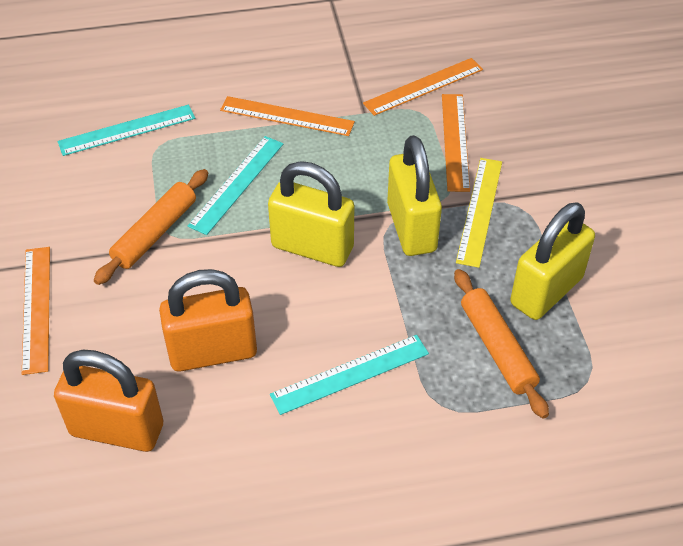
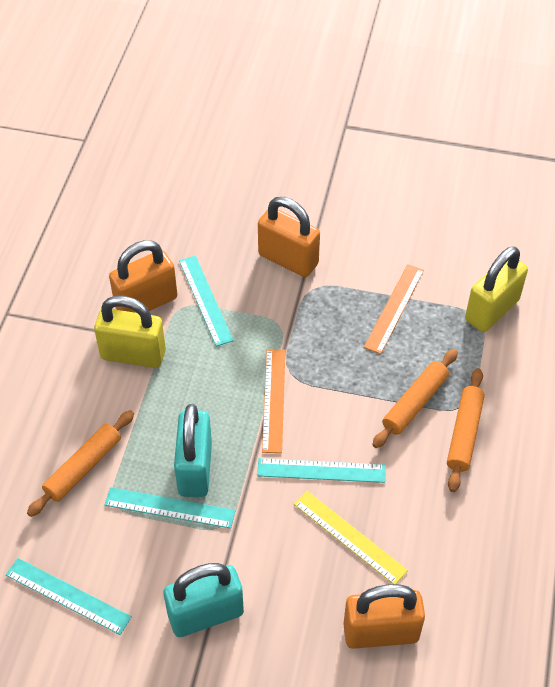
orange padlock: 2 -> 3
orange rolling pin: 2 -> 3
orange ruler: 4 -> 2
turquoise padlock: 0 -> 2
turquoise ruler: 3 -> 4
yellow padlock: 3 -> 2

